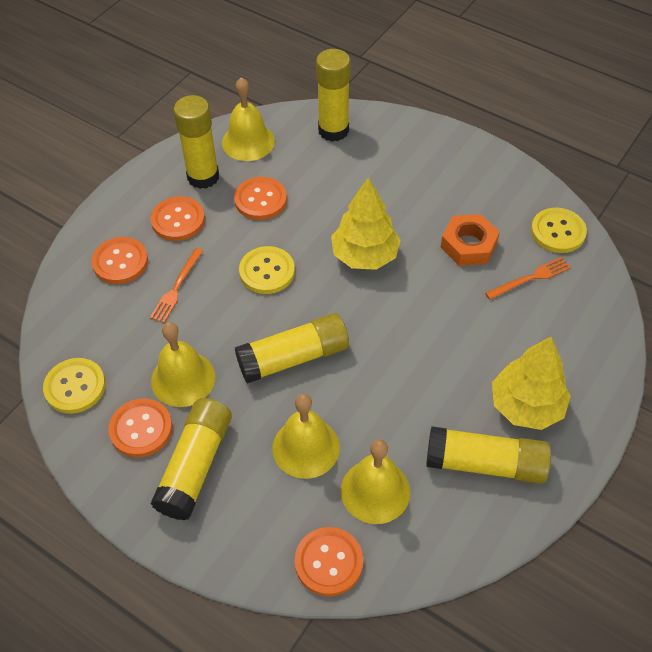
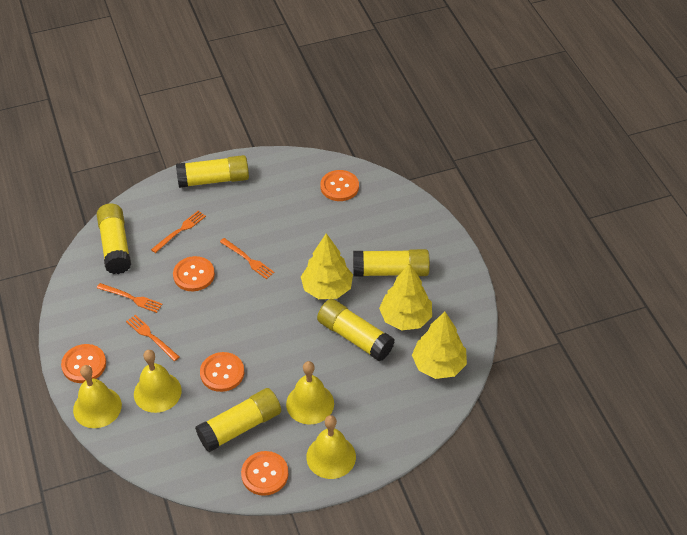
orange fork: 2 -> 4
orange nut: 1 -> 0
yellow button: 3 -> 0
yellow tree: 2 -> 3

